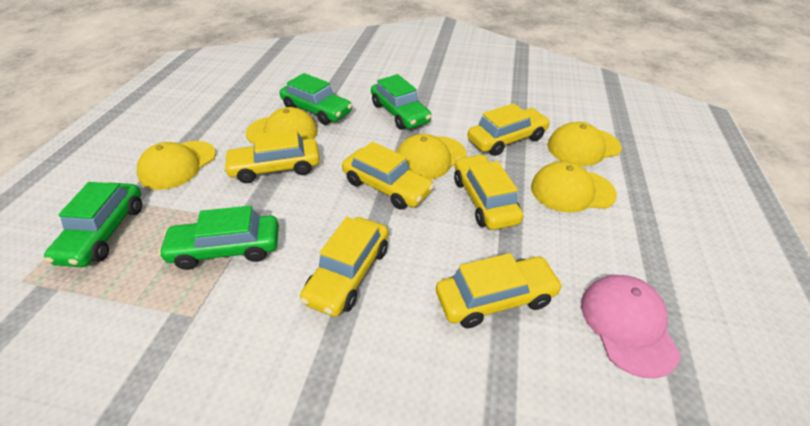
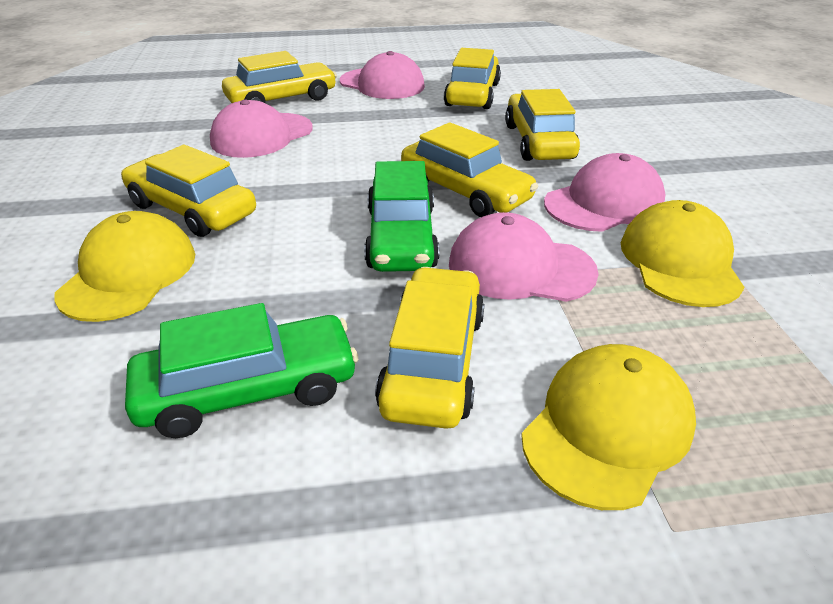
green car: 4 -> 2
pink cap: 1 -> 4
yellow cap: 5 -> 3

